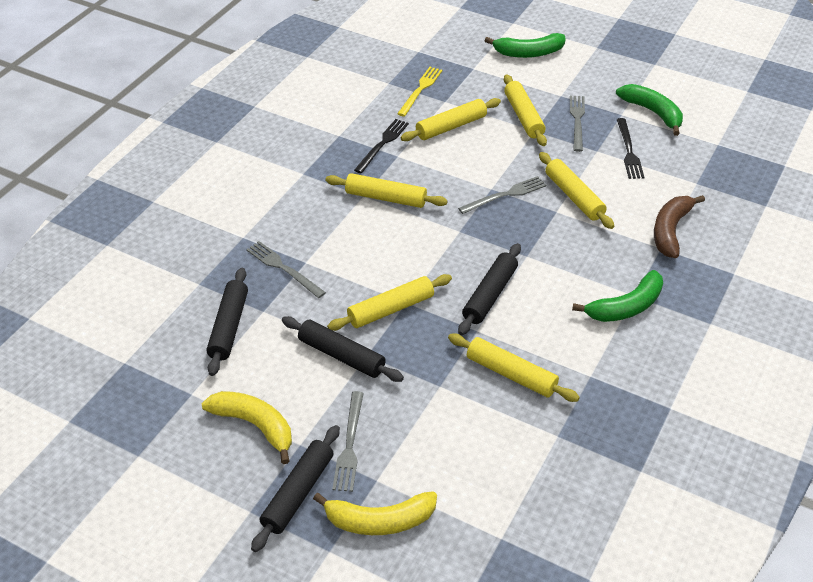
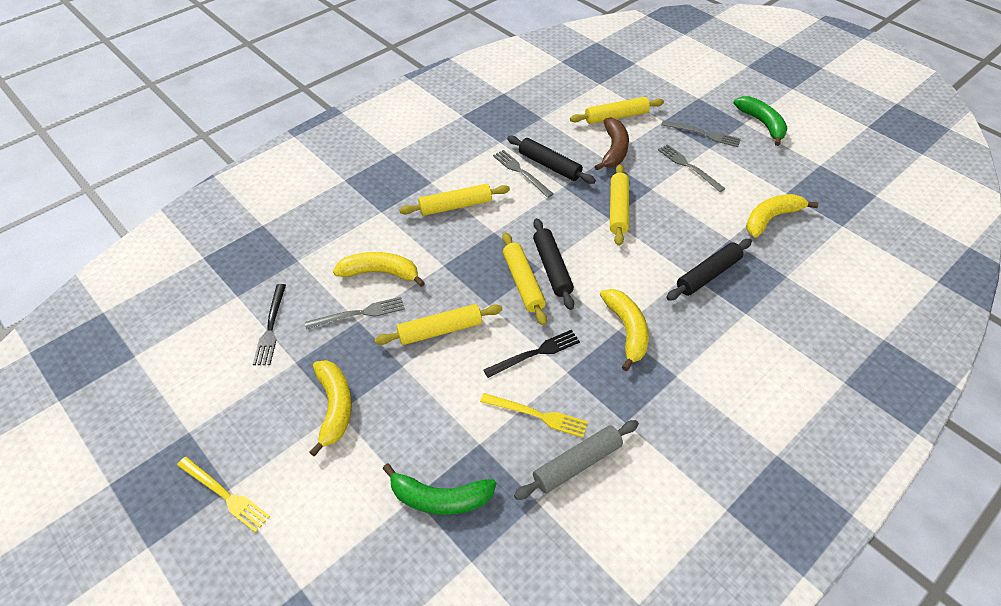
black rolling pin: 4 -> 3
green banana: 3 -> 2
grey rolling pin: 0 -> 1
yellow banana: 2 -> 4
yellow fork: 1 -> 2
yellow rolling pin: 6 -> 5

